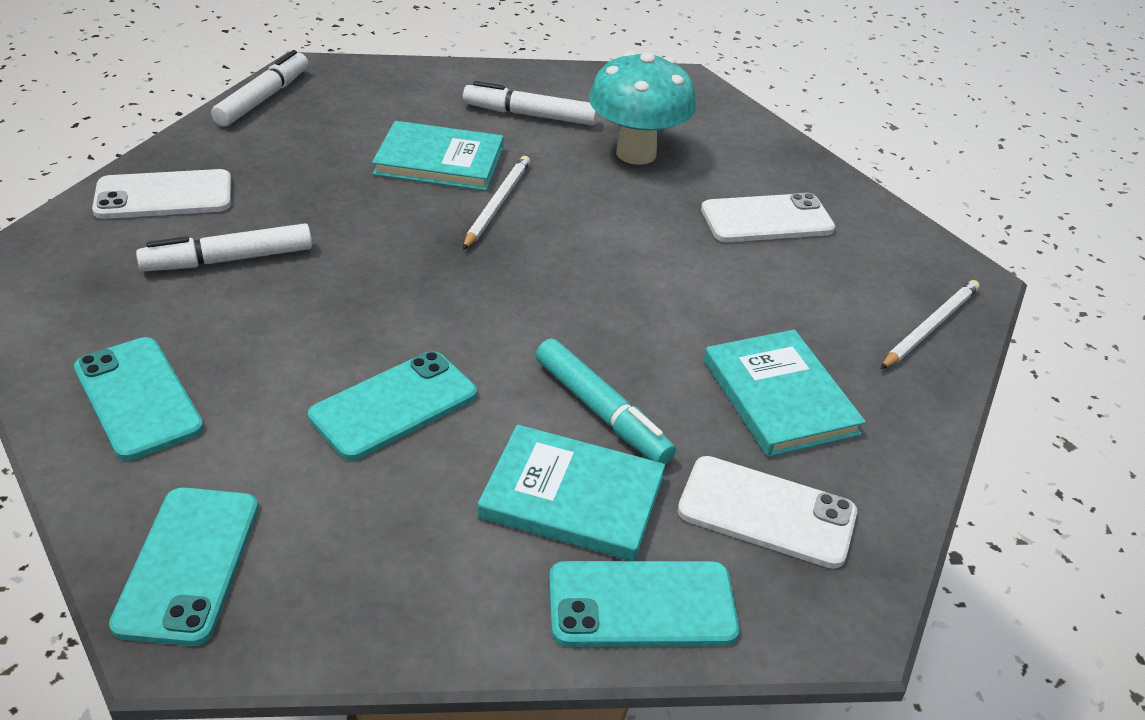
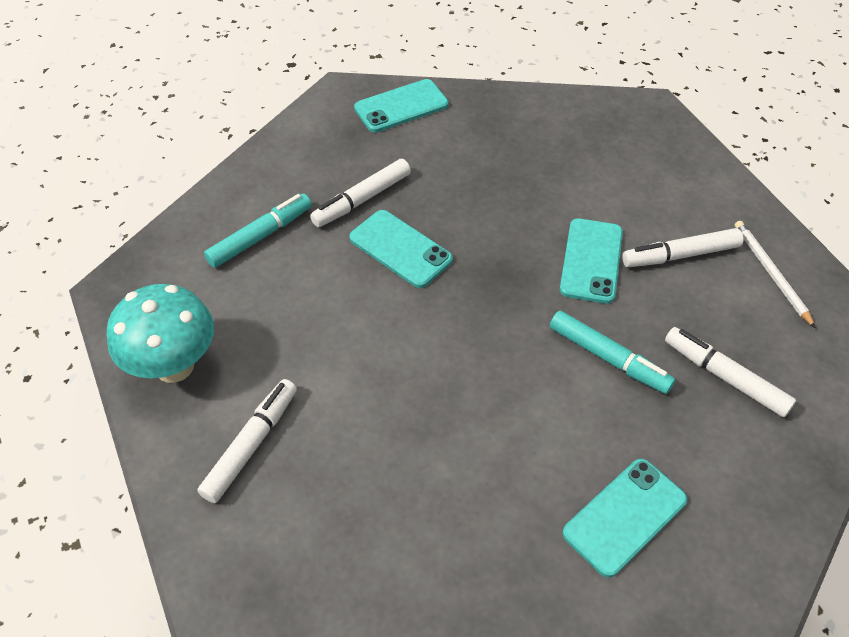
turquoise book: 3 -> 0
turquoise marker: 1 -> 2
white marker: 3 -> 4
white pencil: 2 -> 1
white phone: 3 -> 0

